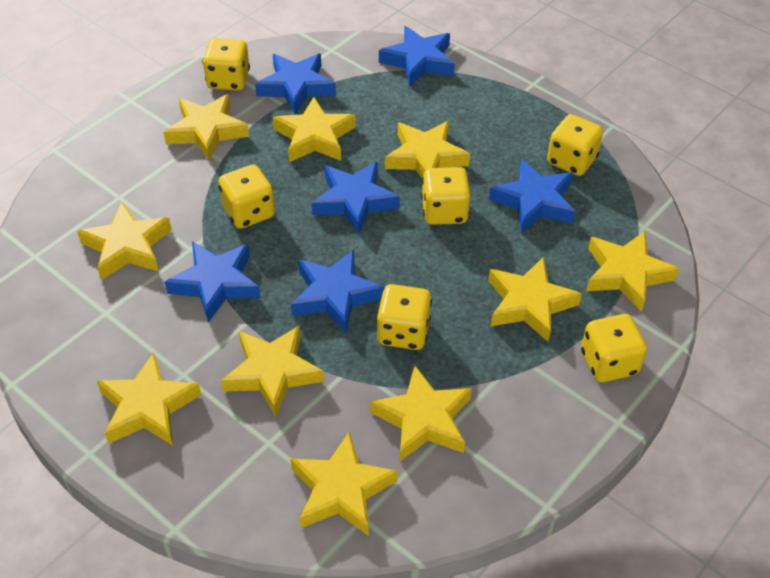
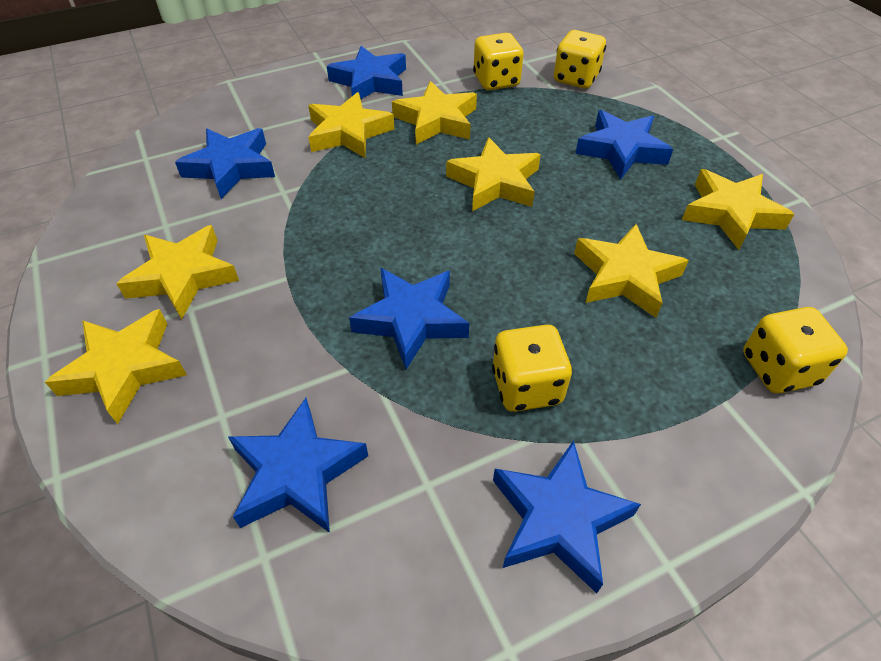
yellow dice: 6 -> 4
yellow star: 10 -> 7

